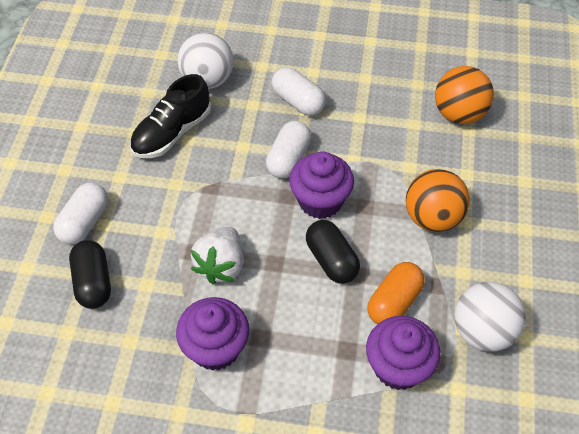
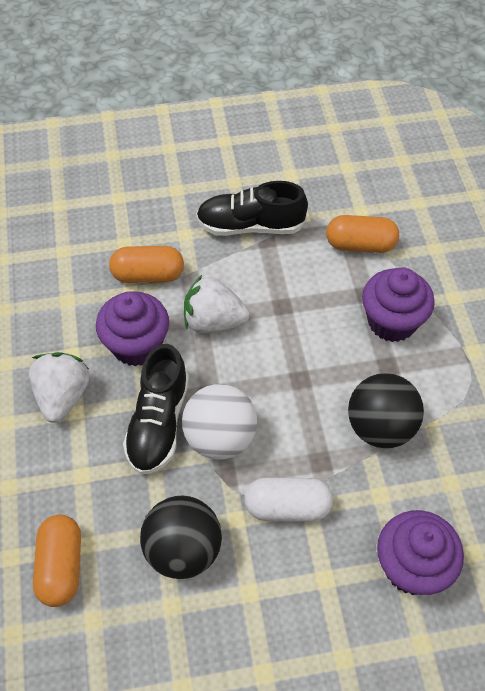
black ball: 0 -> 2
black capsule: 2 -> 0
black shoe: 1 -> 2
orange ball: 2 -> 0
orange capsule: 1 -> 3
white ball: 2 -> 1
white capsule: 3 -> 1
white strawberry: 1 -> 2

